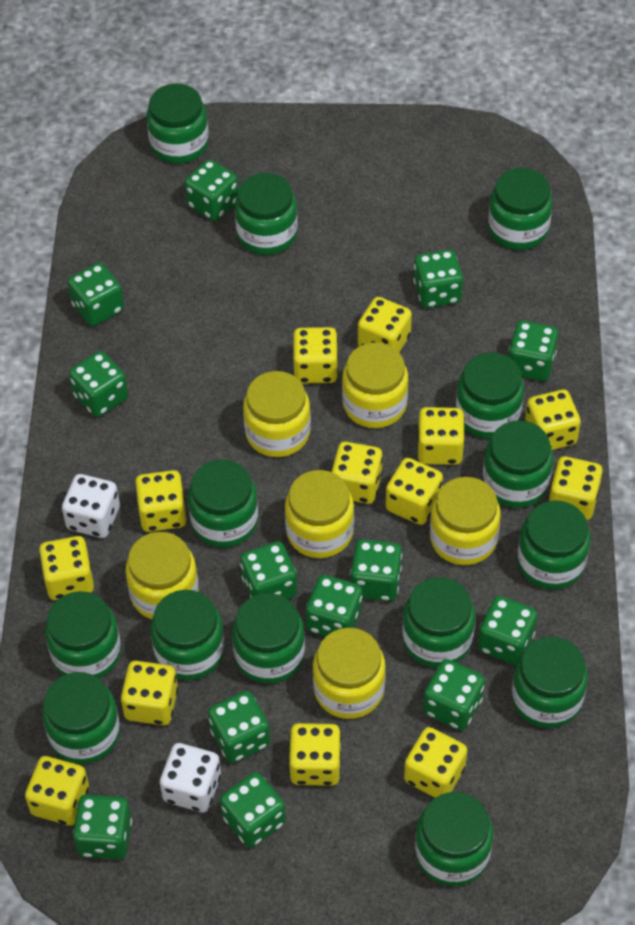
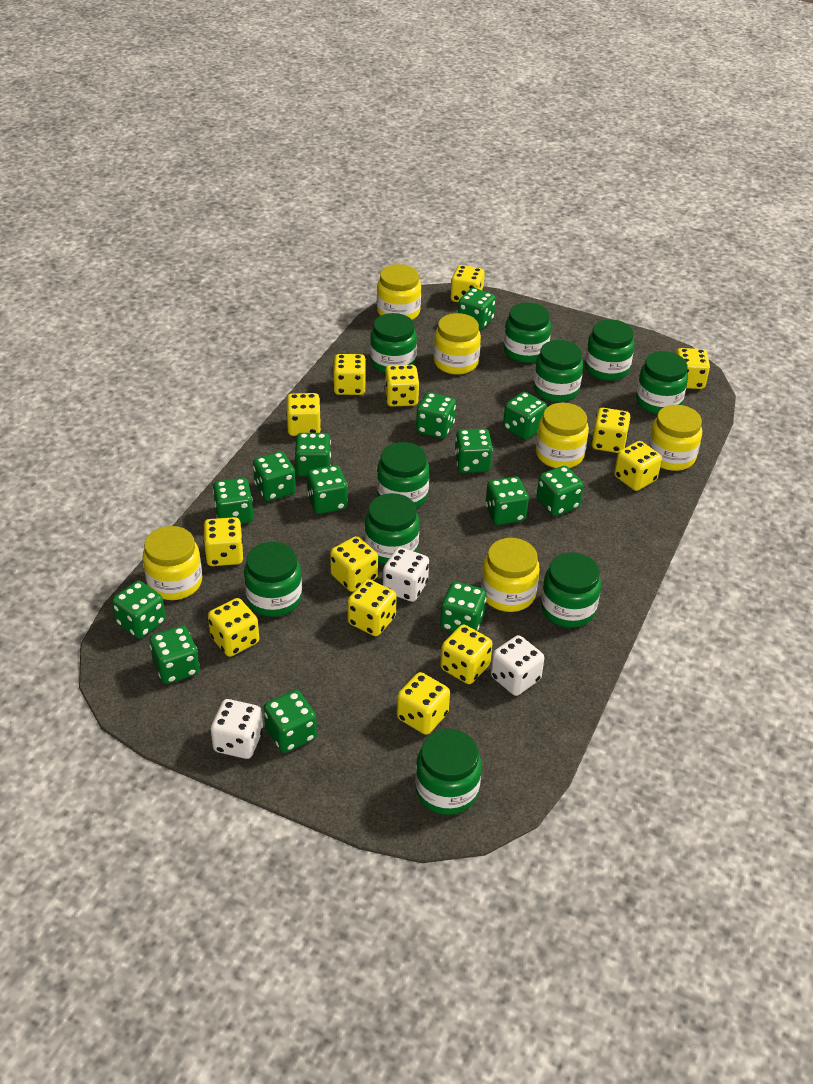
green dice: 13 -> 14
green jar: 14 -> 10
white dice: 2 -> 3

